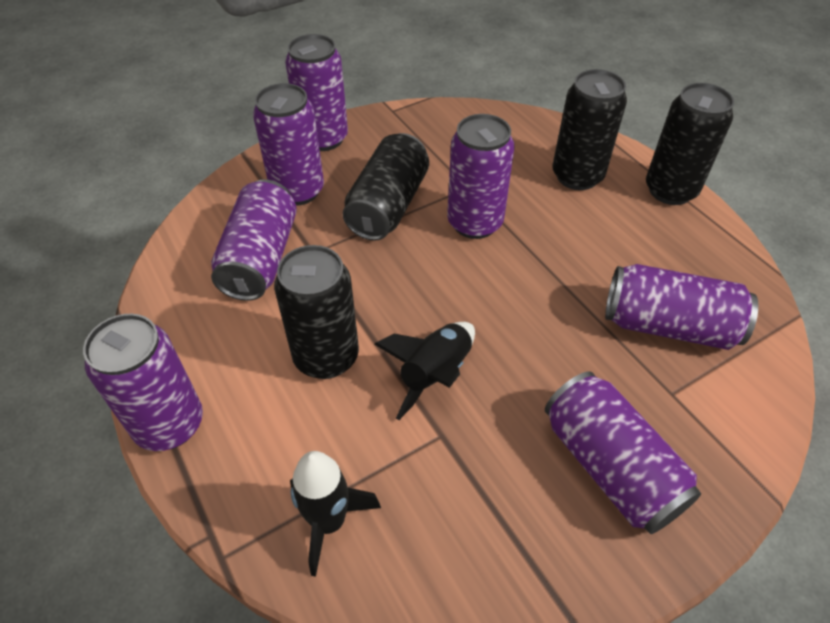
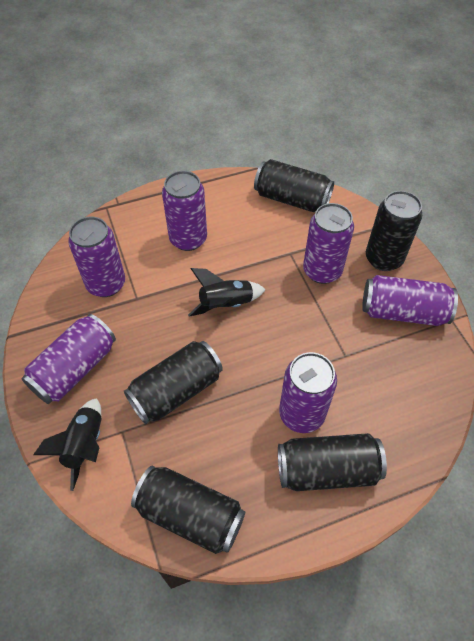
black can: 4 -> 5
purple can: 7 -> 6

